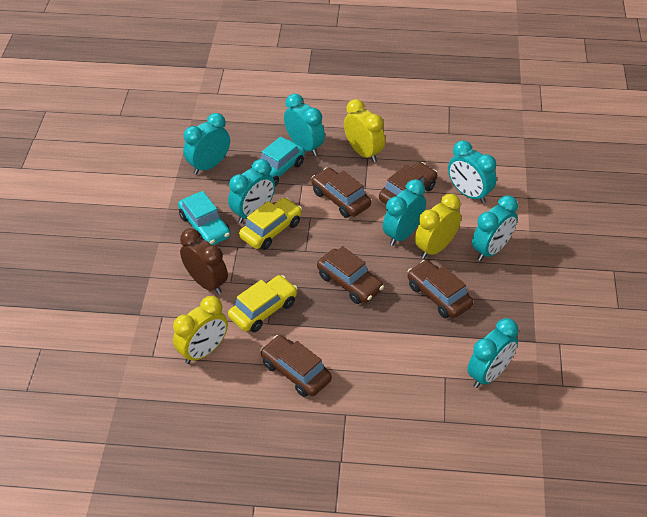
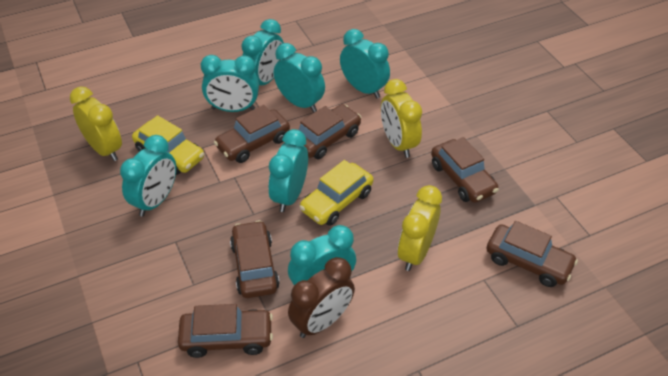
brown car: 5 -> 6
turquoise car: 2 -> 0

